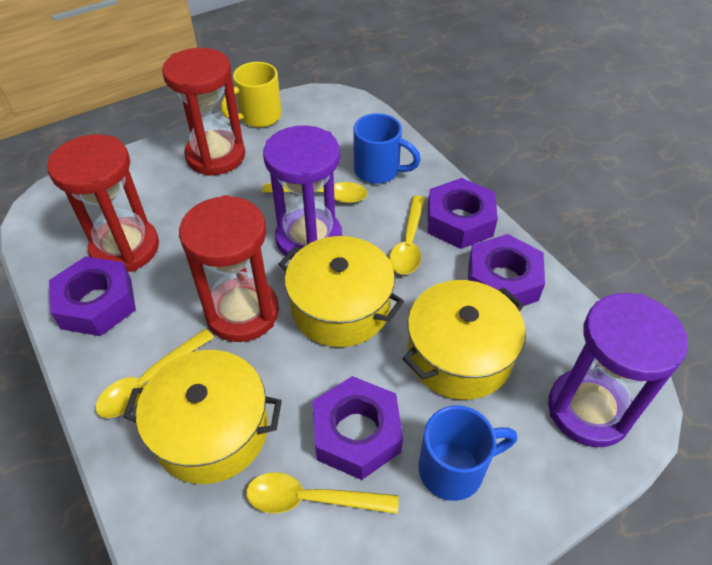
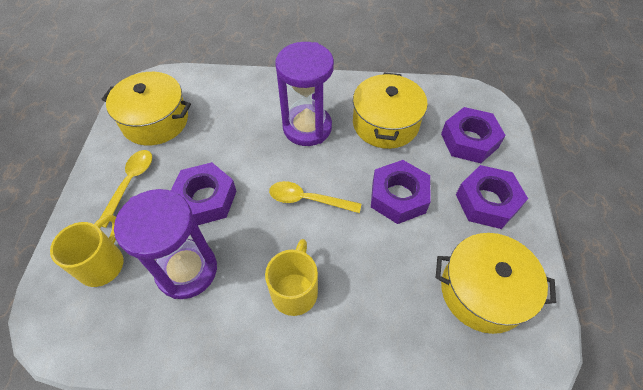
blue mug: 2 -> 0
red hourglass: 3 -> 0
yellow mug: 1 -> 2
yellow spoon: 4 -> 2

